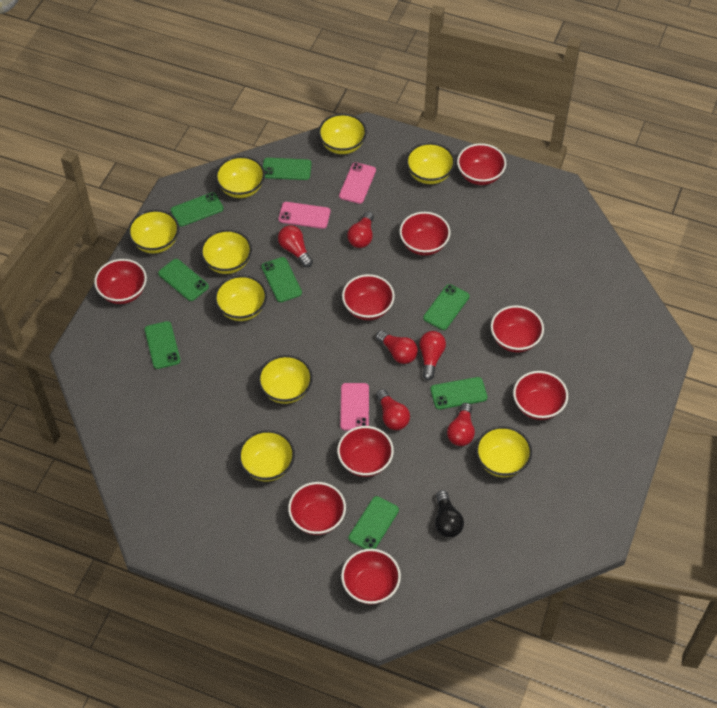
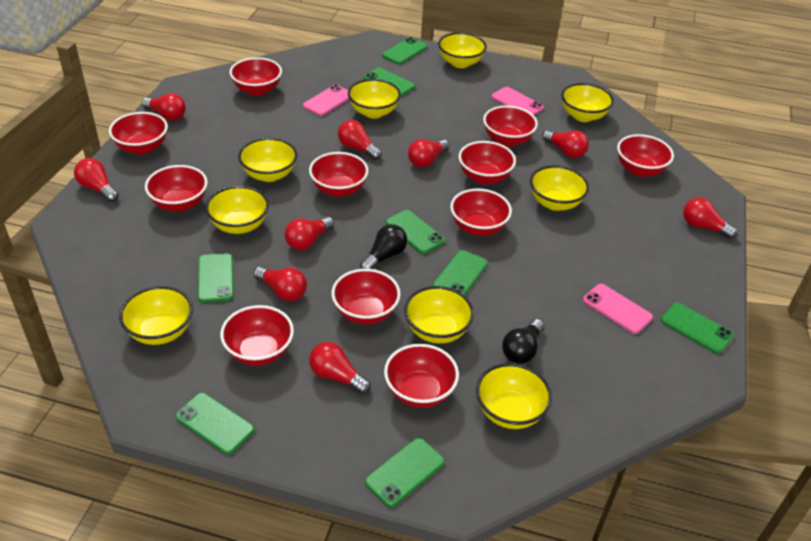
black light bulb: 1 -> 2
red bowl: 9 -> 11
red light bulb: 6 -> 9

